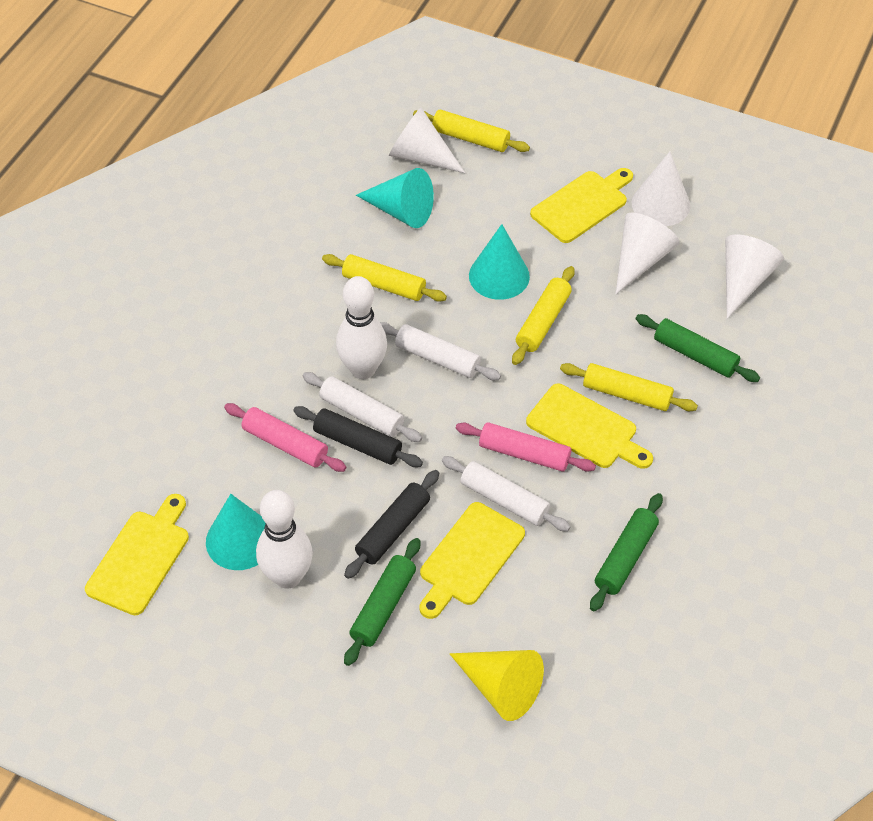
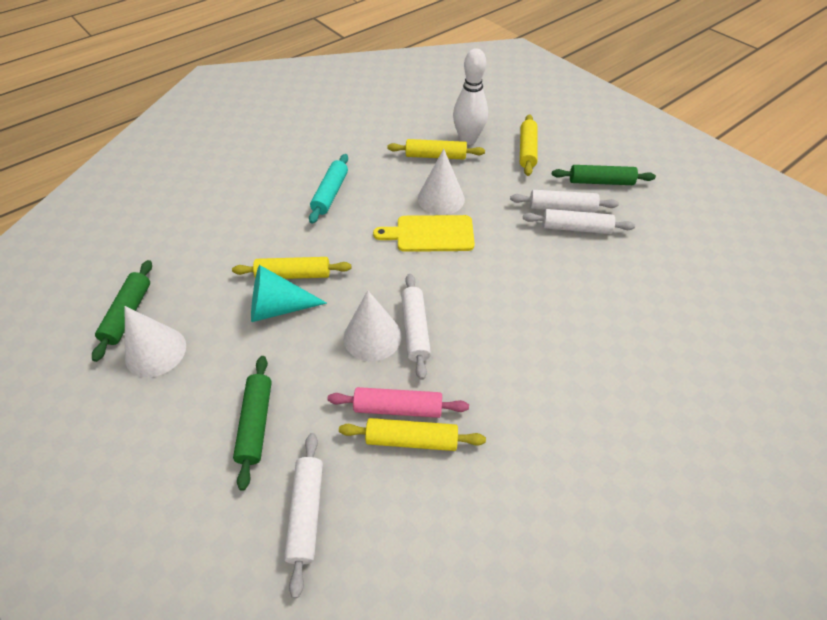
black rolling pin: 2 -> 0
pink rolling pin: 2 -> 1
turquoise cone: 3 -> 1
turquoise rolling pin: 0 -> 1
white bowling pin: 2 -> 1
white cone: 4 -> 3
white rolling pin: 3 -> 4
yellow cone: 1 -> 0
yellow cutting board: 4 -> 1

